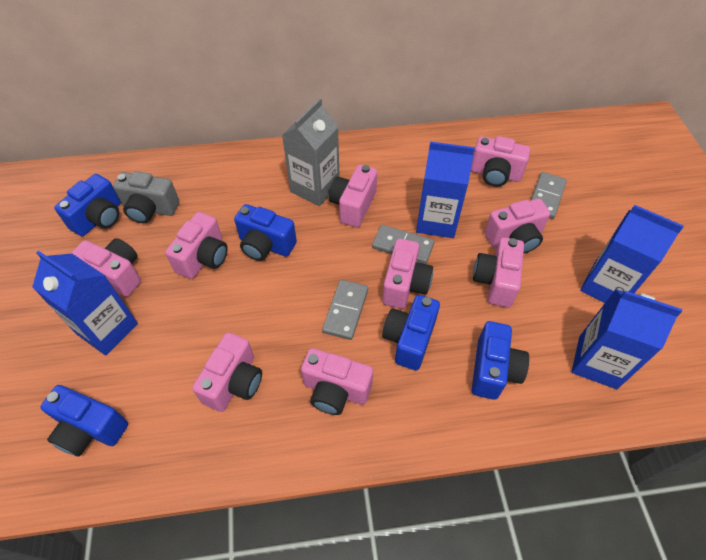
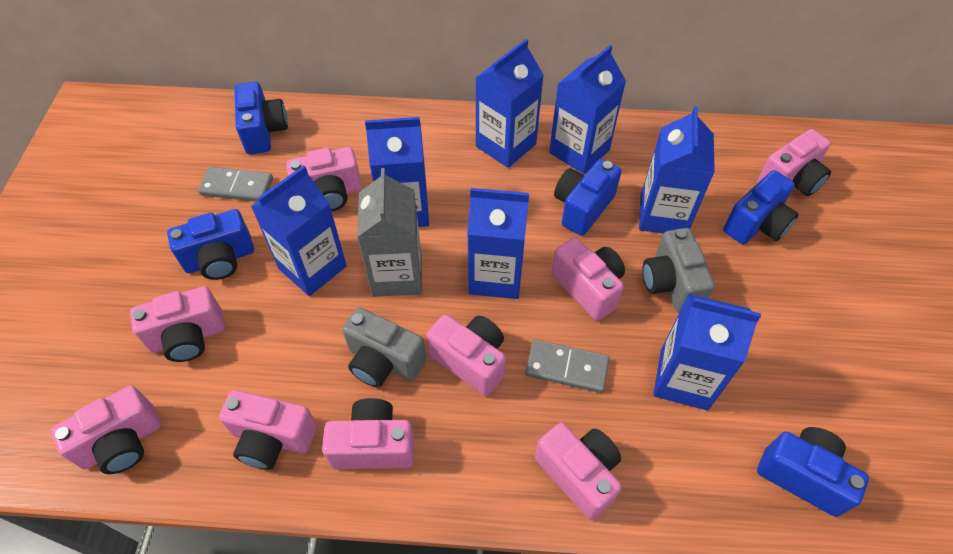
blue carton: 4 -> 7
grey camera: 1 -> 2
grey domino: 3 -> 2

